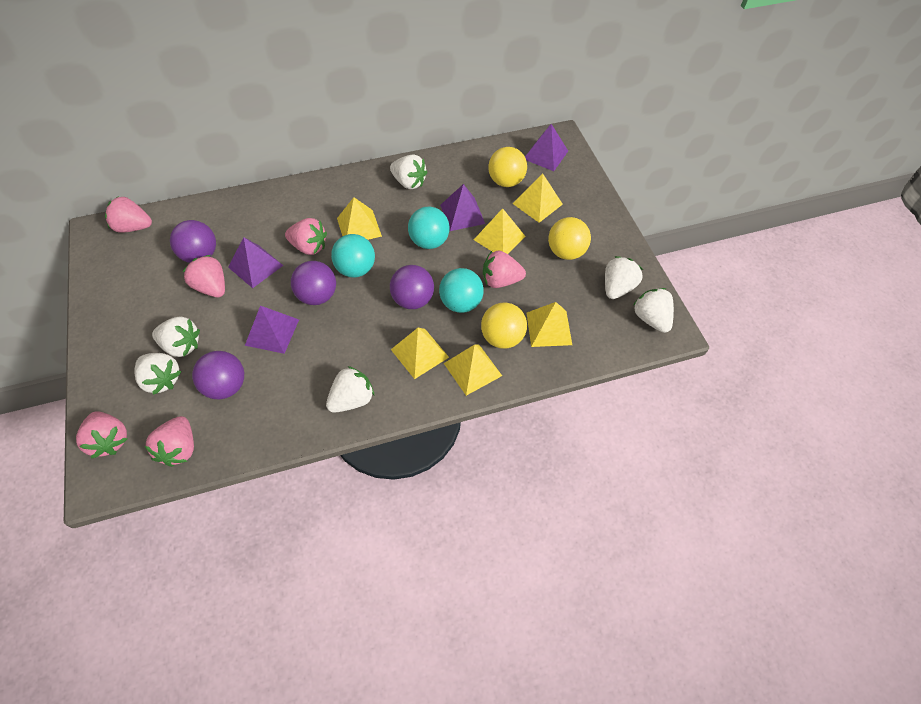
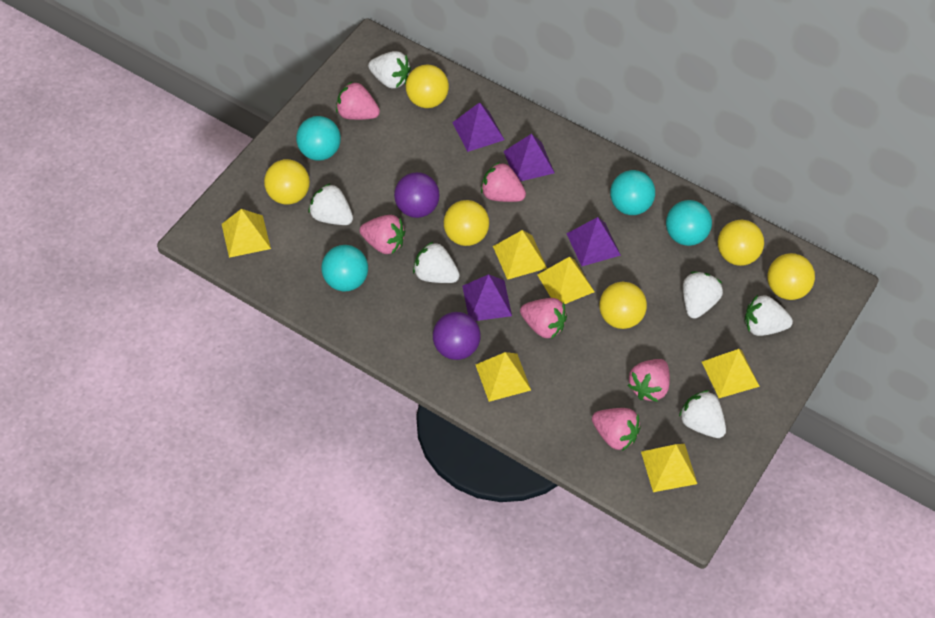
purple ball: 4 -> 2
turquoise ball: 3 -> 4
yellow ball: 3 -> 6

